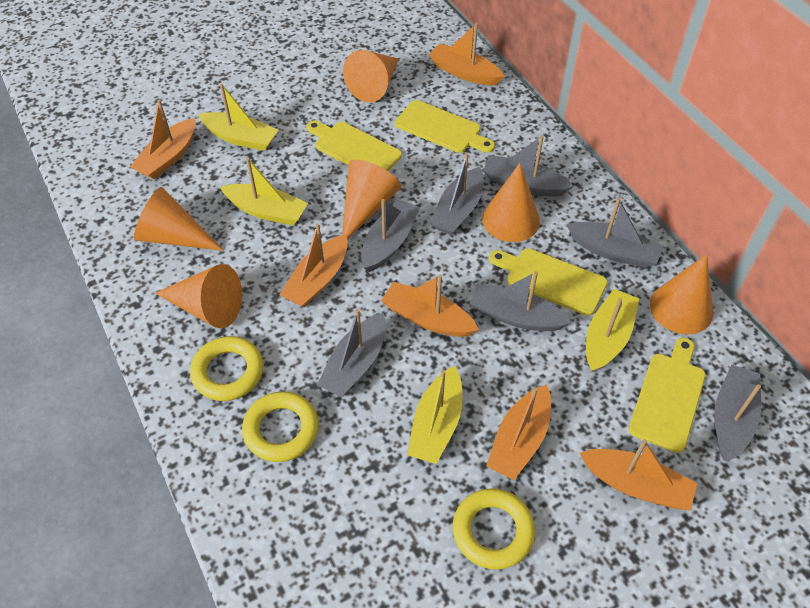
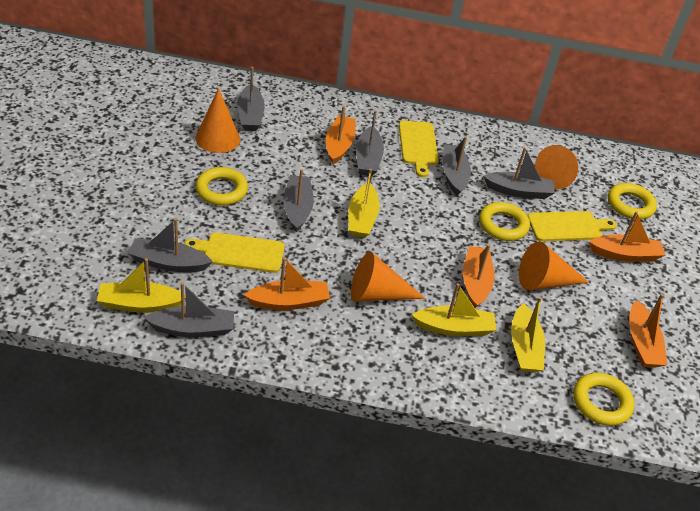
orange boat: 6 -> 5
orange cone: 6 -> 4
yellow cutting board: 4 -> 3
yellow ring: 3 -> 4

